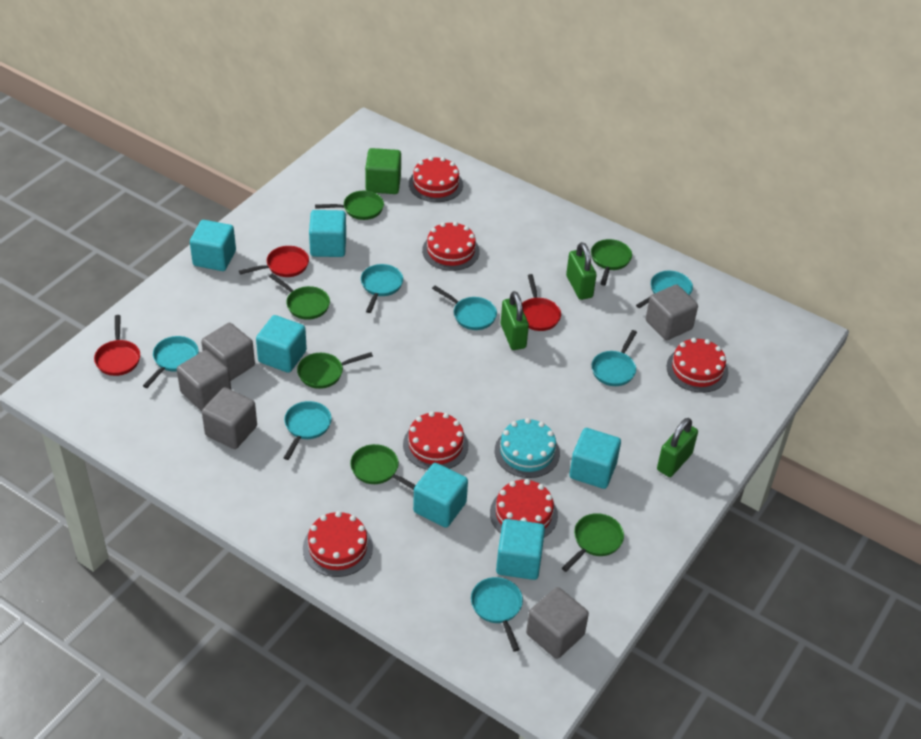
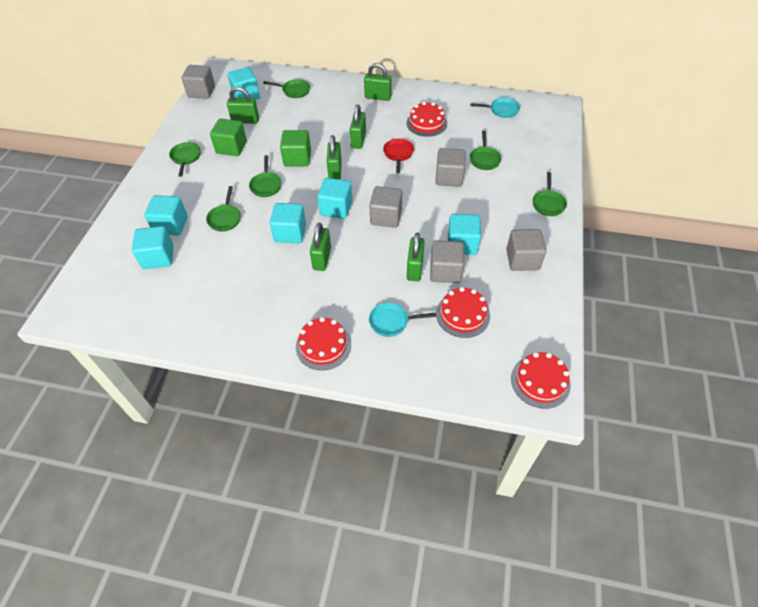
green cube: 1 -> 2
green padlock: 3 -> 6
red cake: 6 -> 4
red pan: 3 -> 1
turquoise cake: 1 -> 0
turquoise pan: 7 -> 2

